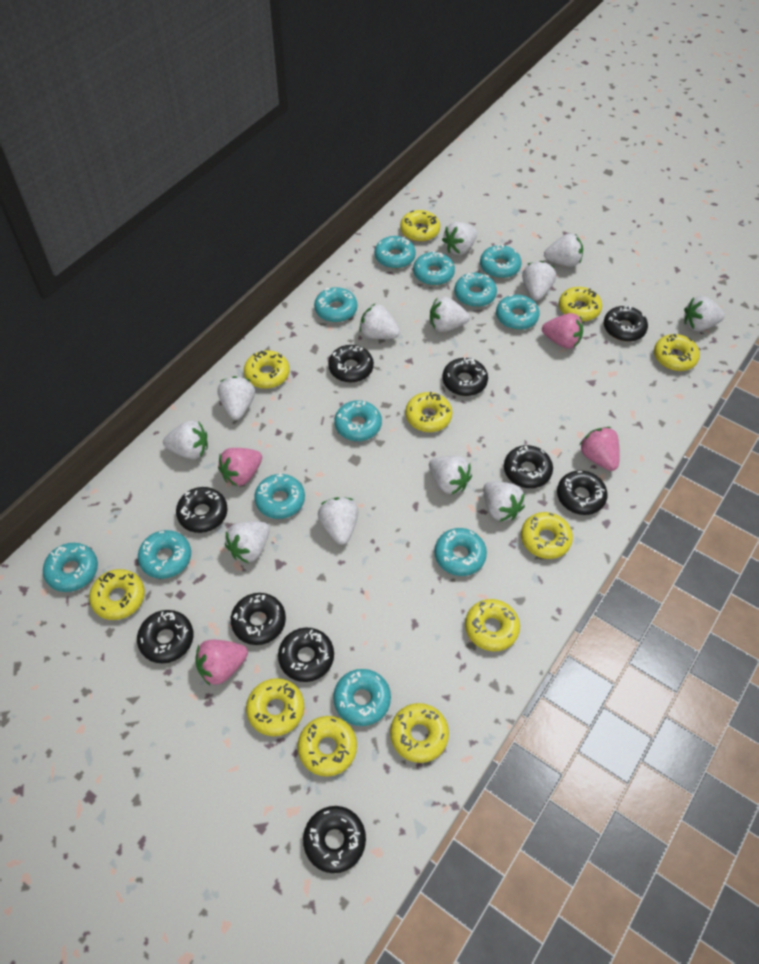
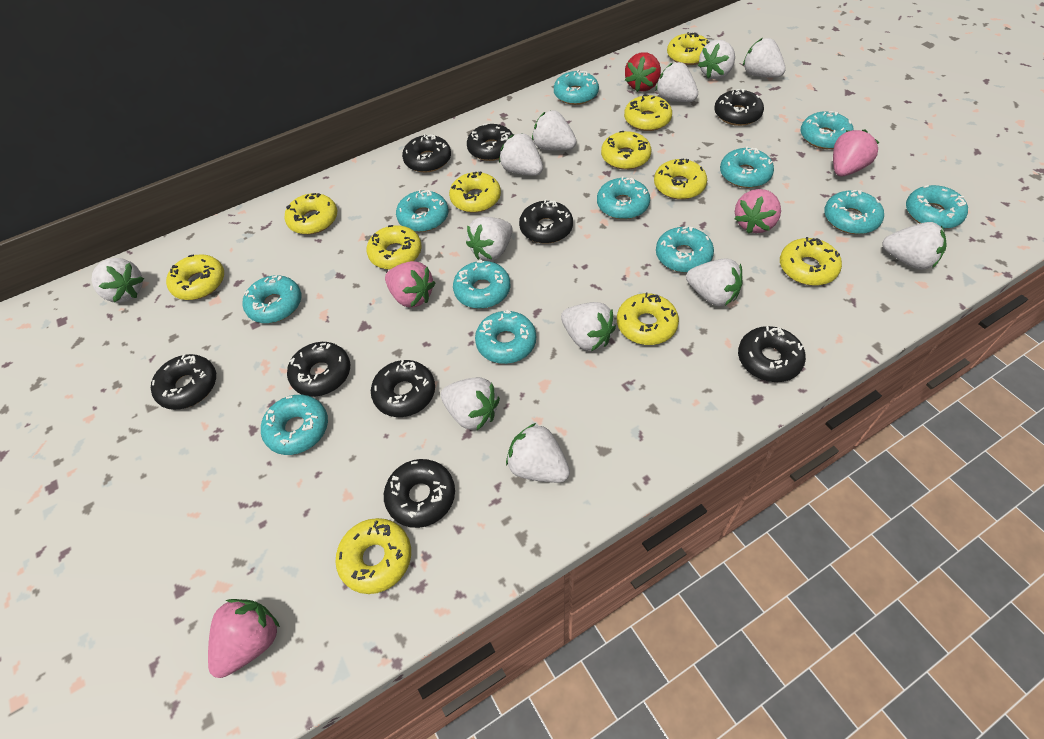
black donut: 10 -> 9
red strawberry: 0 -> 1

